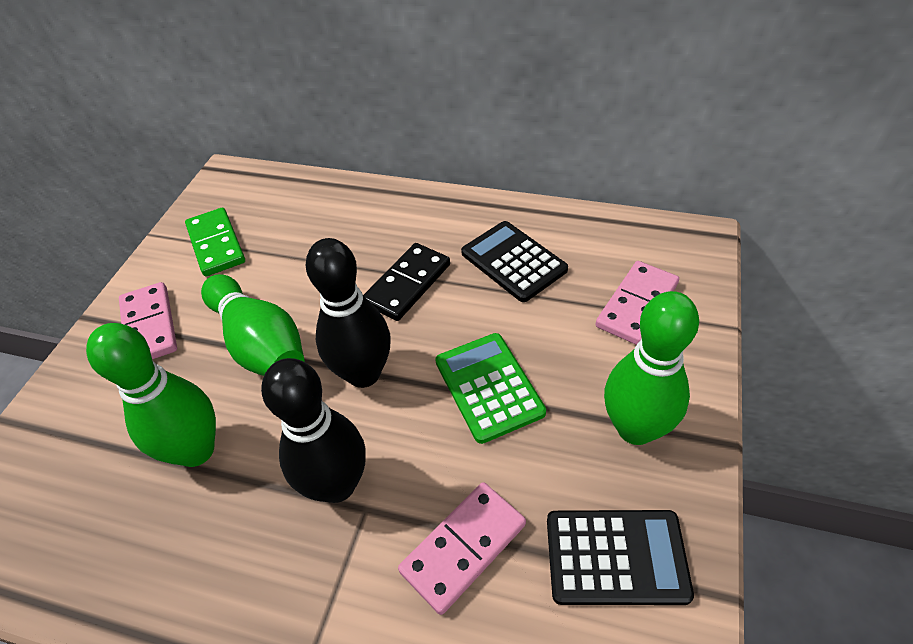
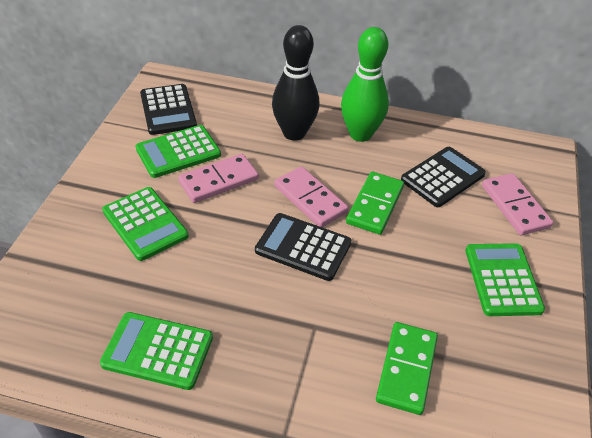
black bowling pin: 2 -> 1
black calculator: 2 -> 3
black domino: 1 -> 0
green bowling pin: 3 -> 1
green calculator: 1 -> 4
green domino: 1 -> 2

